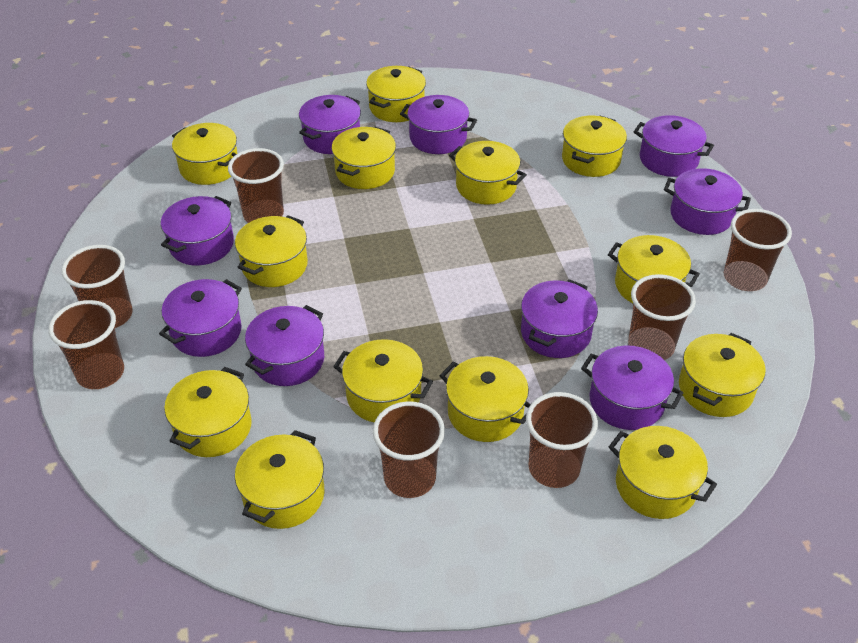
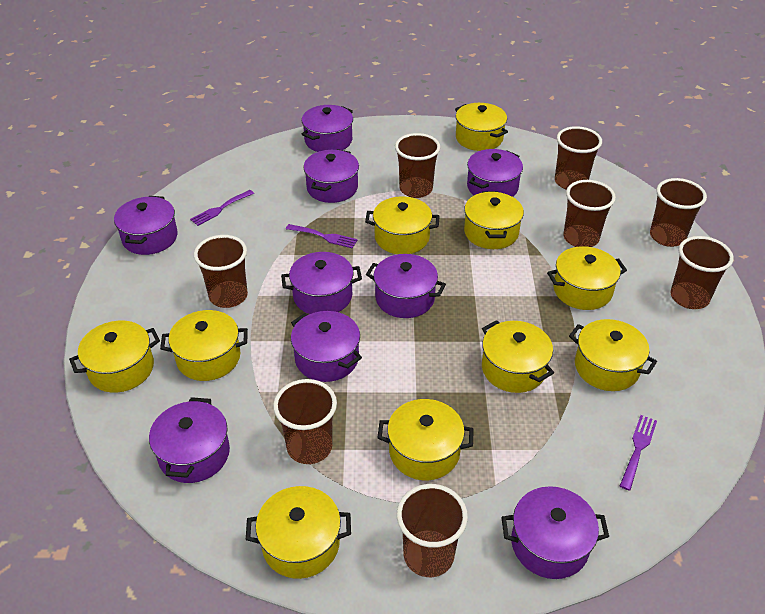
brown cup: 7 -> 8
purple fork: 0 -> 3
yellow pot: 13 -> 10

